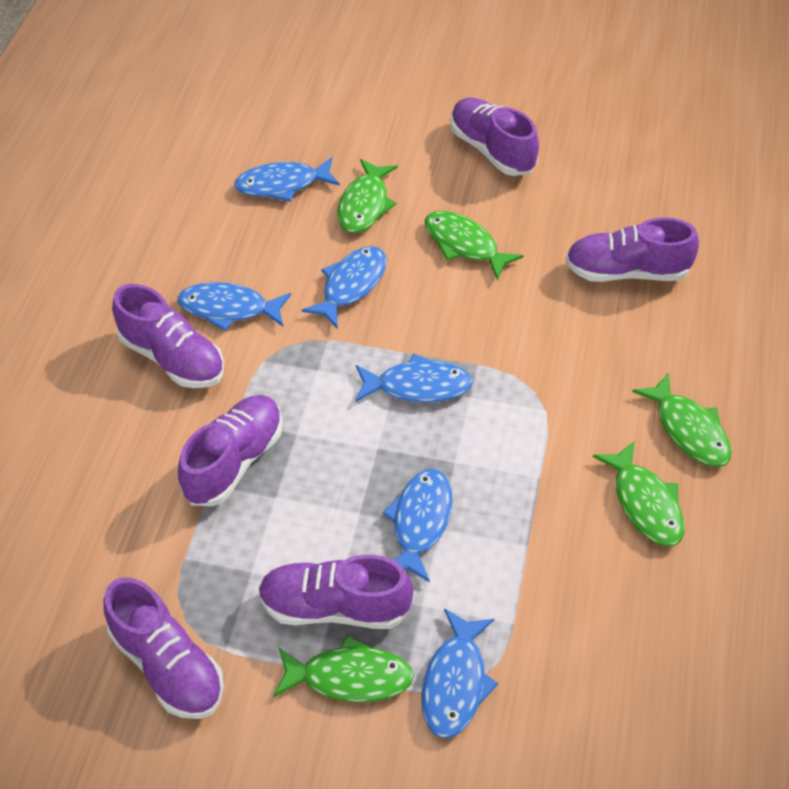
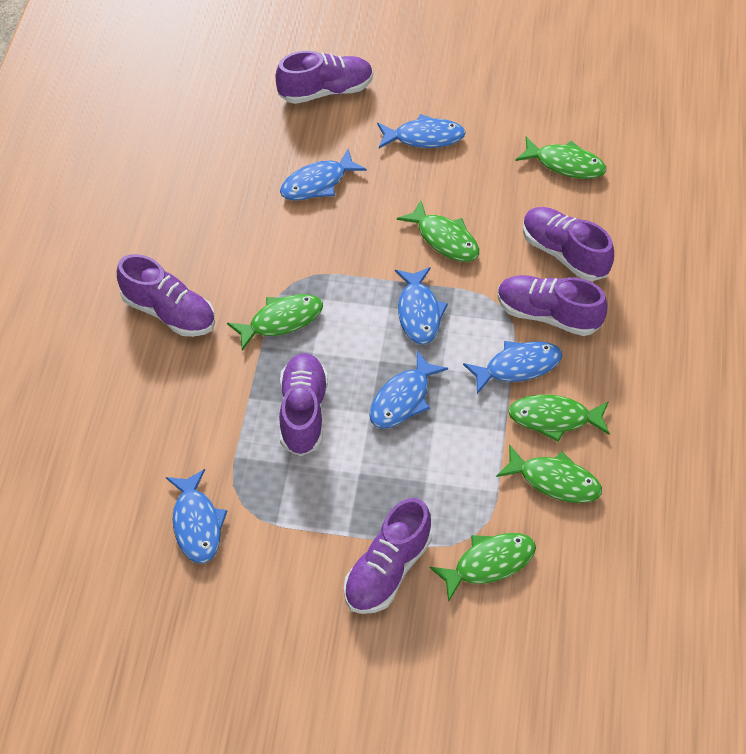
green fish: 5 -> 6

